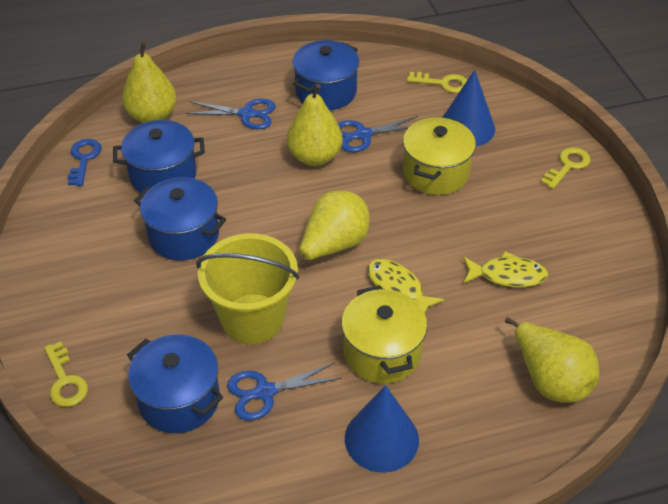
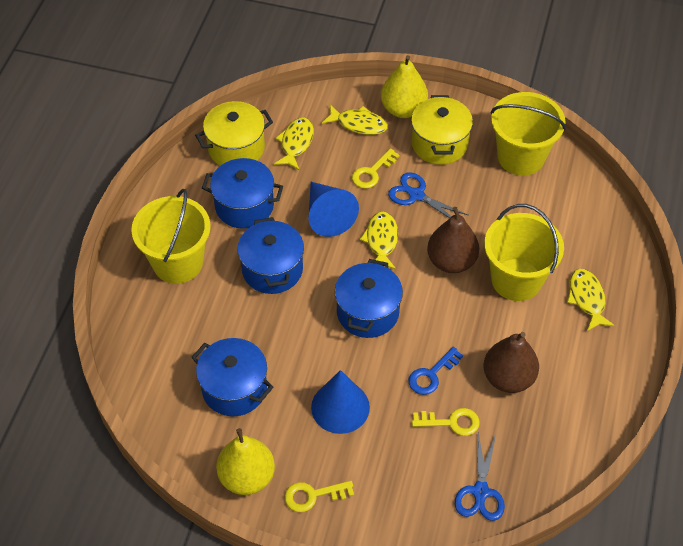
blue scissors: 3 -> 2
brown pear: 0 -> 2
yellow bucket: 1 -> 3
yellow fish: 2 -> 4
yellow pear: 4 -> 2

